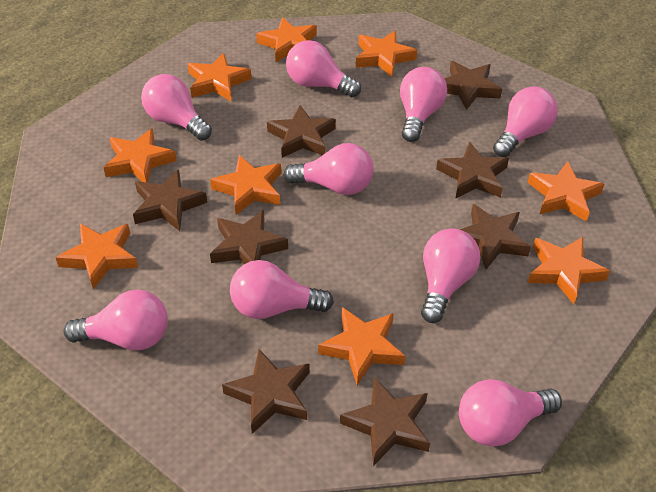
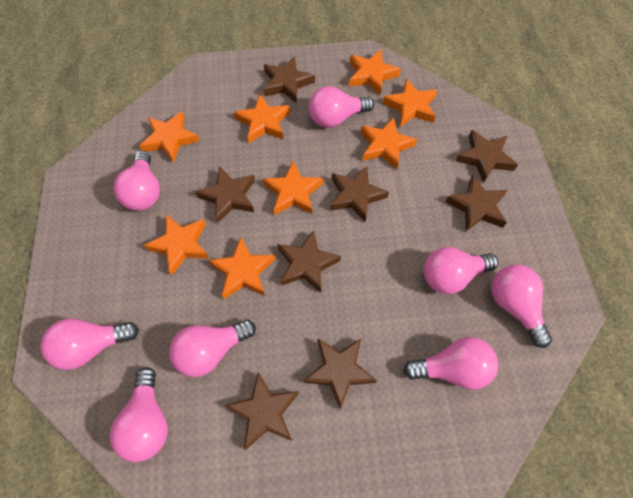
orange star: 9 -> 8
pink light bulb: 9 -> 8

